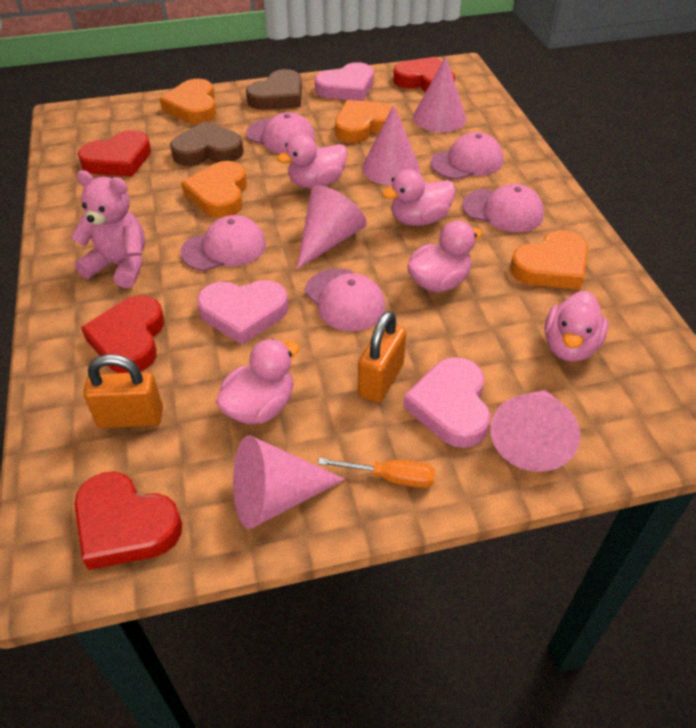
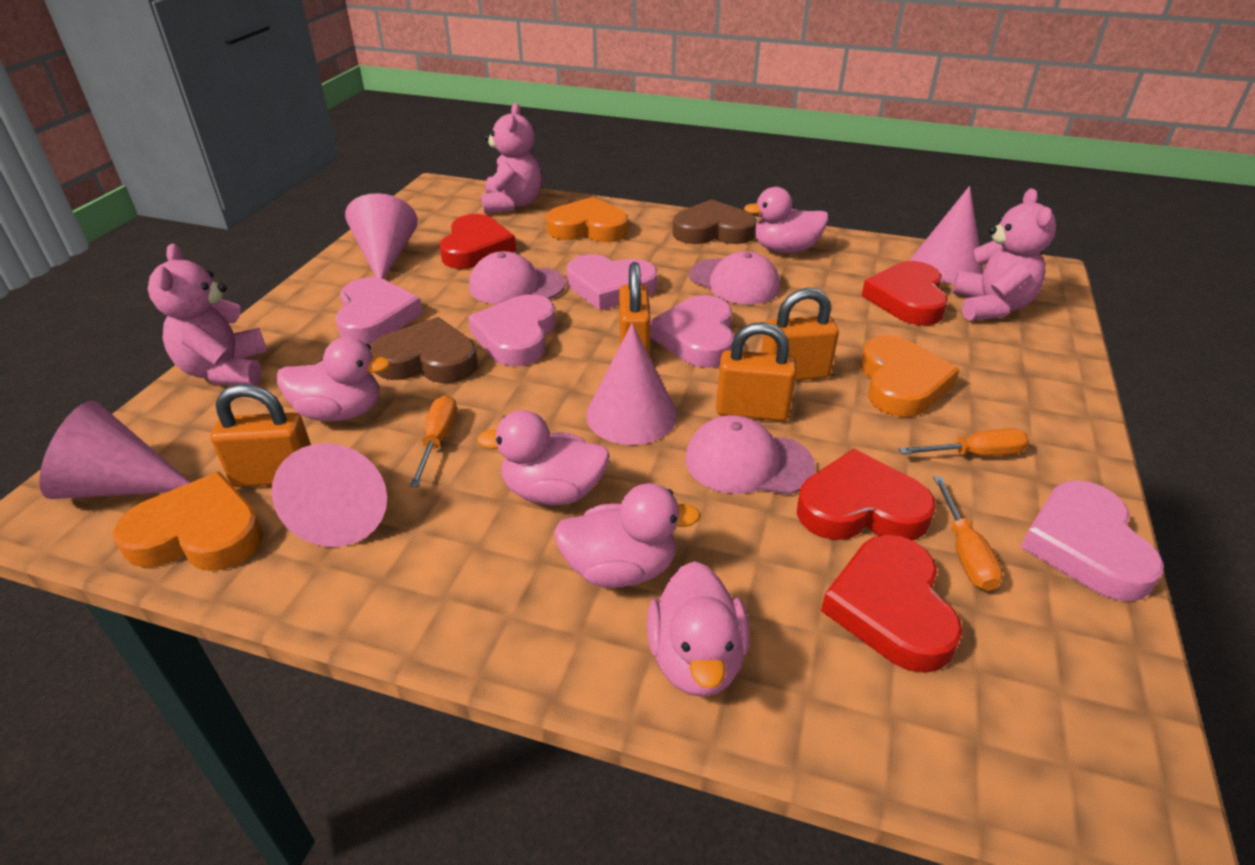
orange heart: 4 -> 3
orange padlock: 2 -> 4
orange screwdriver: 1 -> 3
pink cap: 5 -> 3
pink heart: 3 -> 5
pink teddy bear: 1 -> 3

